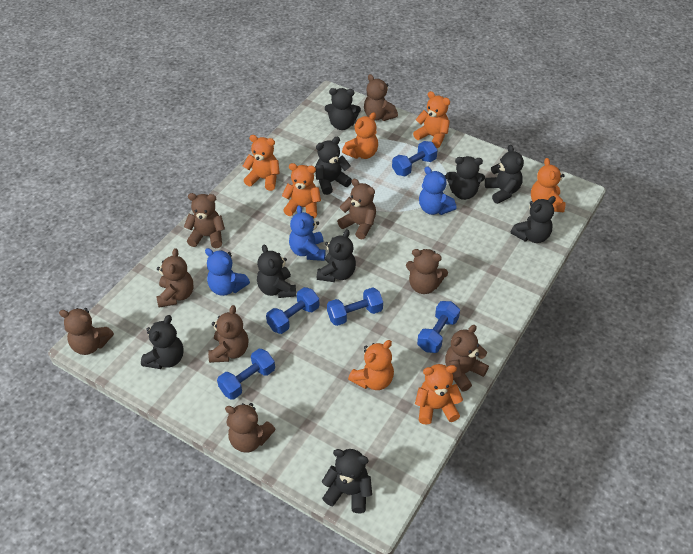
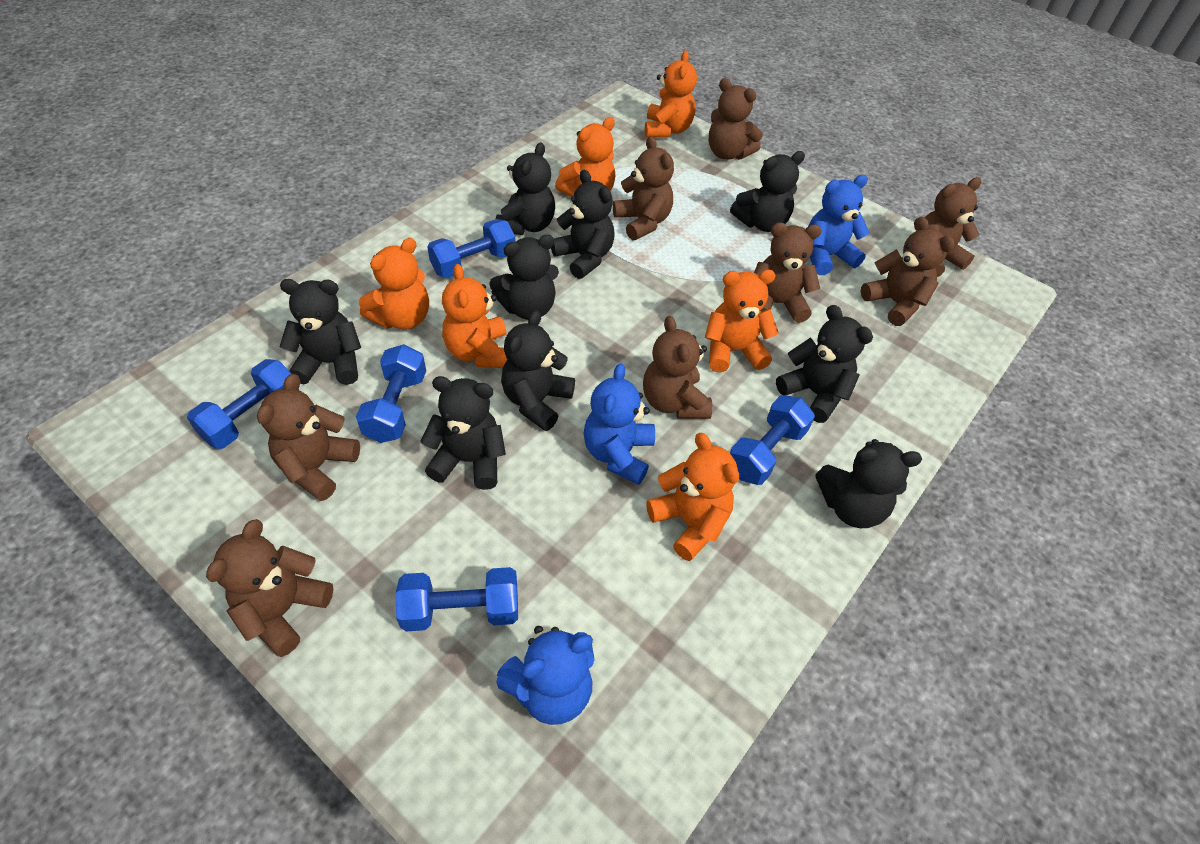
brown teddy bear: 9 -> 8
orange teddy bear: 7 -> 6

